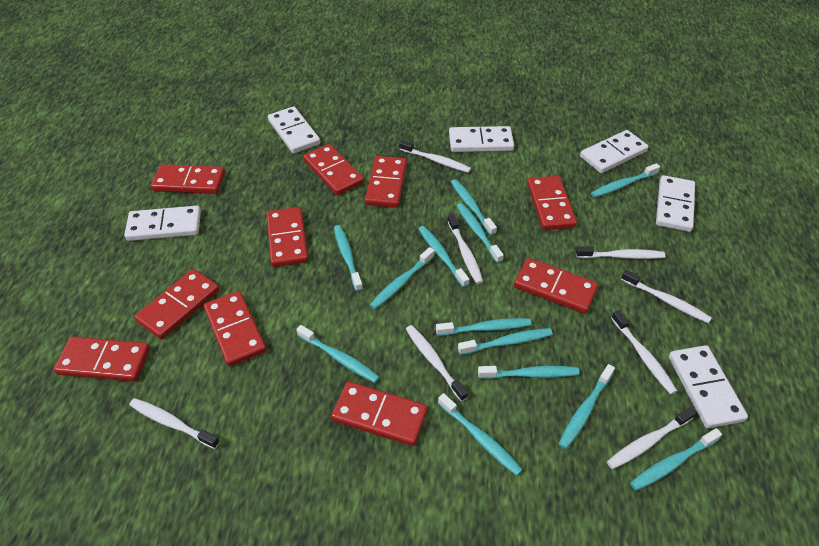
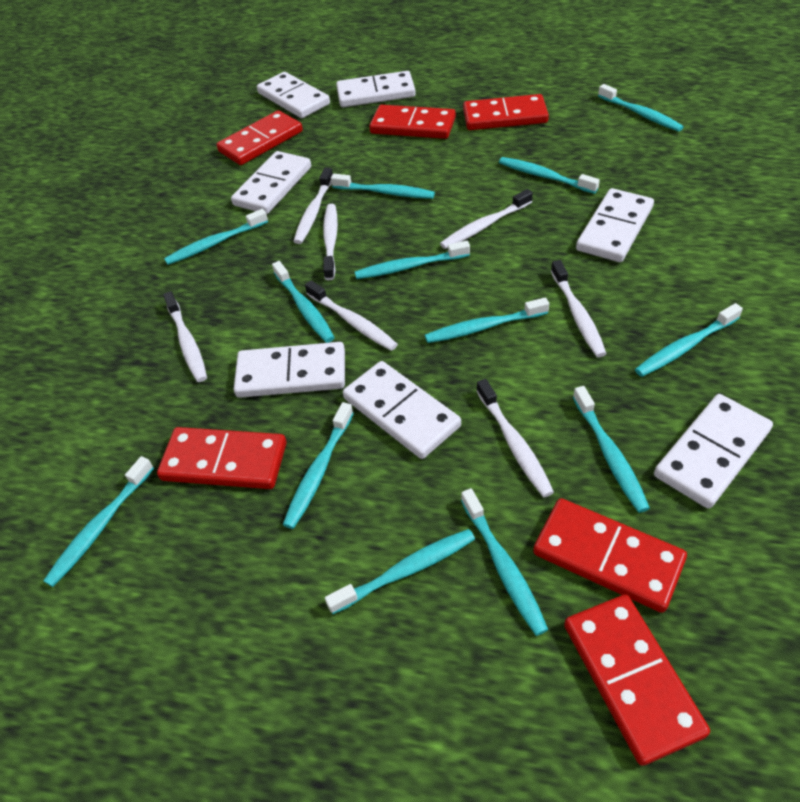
red domino: 10 -> 6
white domino: 6 -> 7
white toothbrush: 8 -> 7

